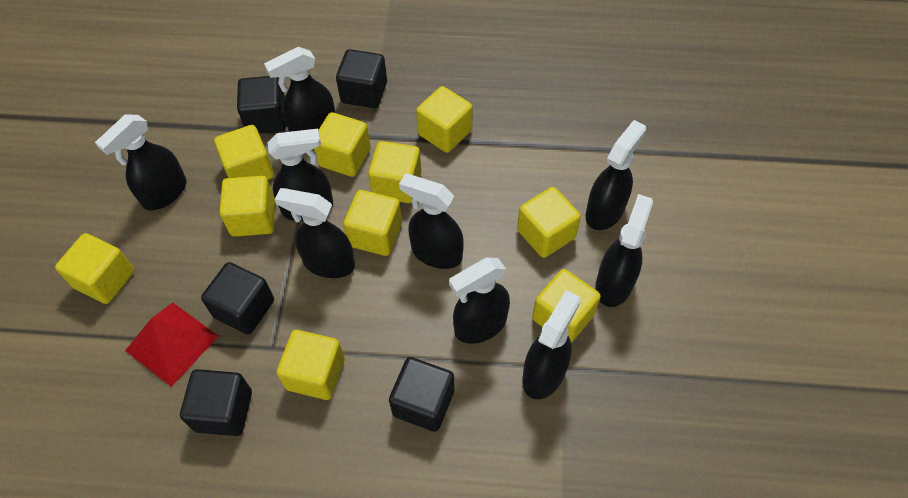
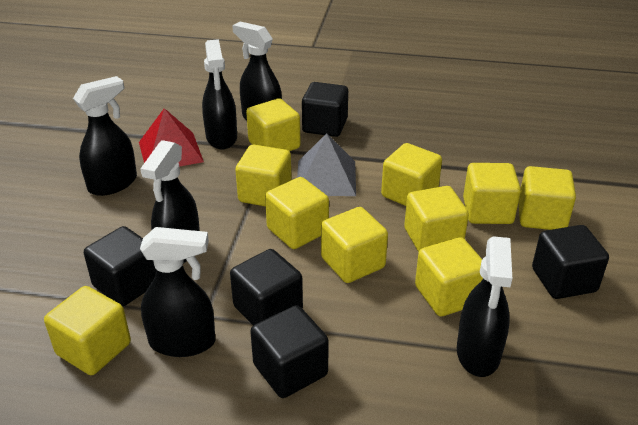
black spray bottle: 9 -> 6
grey pyramid: 0 -> 1

